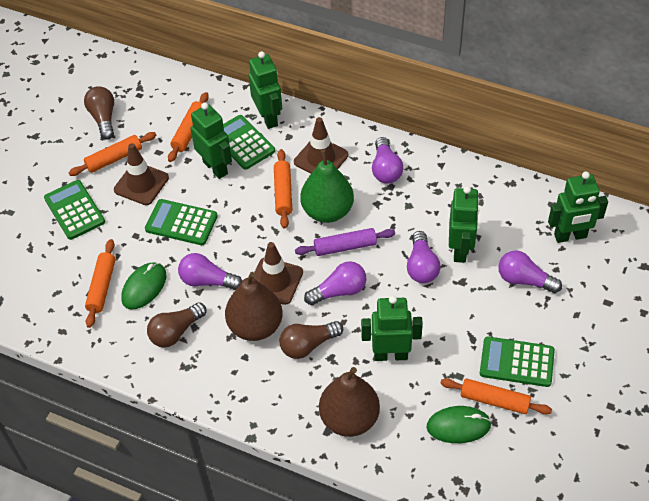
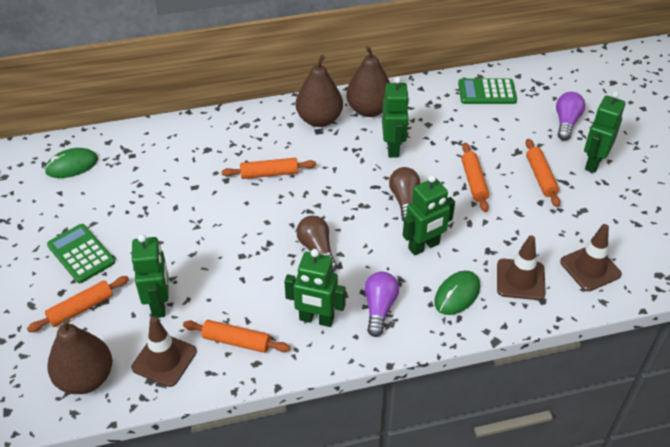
brown light bulb: 3 -> 2
brown pear: 2 -> 3
green calculator: 4 -> 2
green pear: 1 -> 0
purple light bulb: 5 -> 2
purple rolling pin: 1 -> 0

